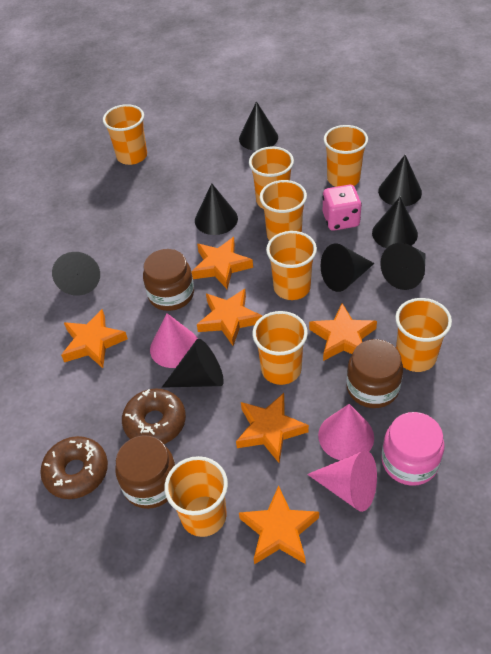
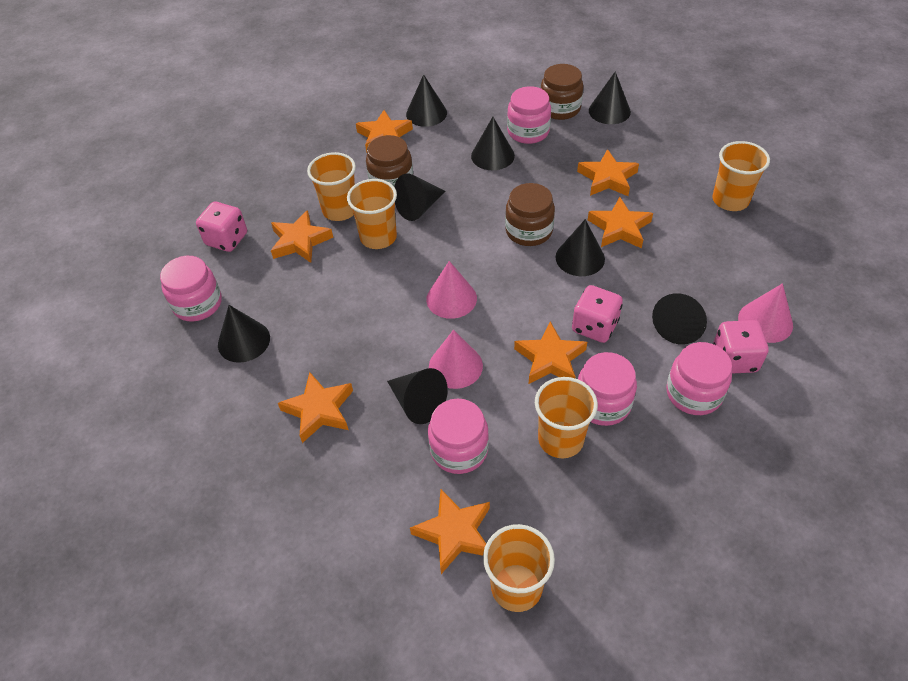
brown donut: 2 -> 0
orange cup: 8 -> 5
orange star: 6 -> 7
pink dice: 1 -> 3
pink jar: 1 -> 5

